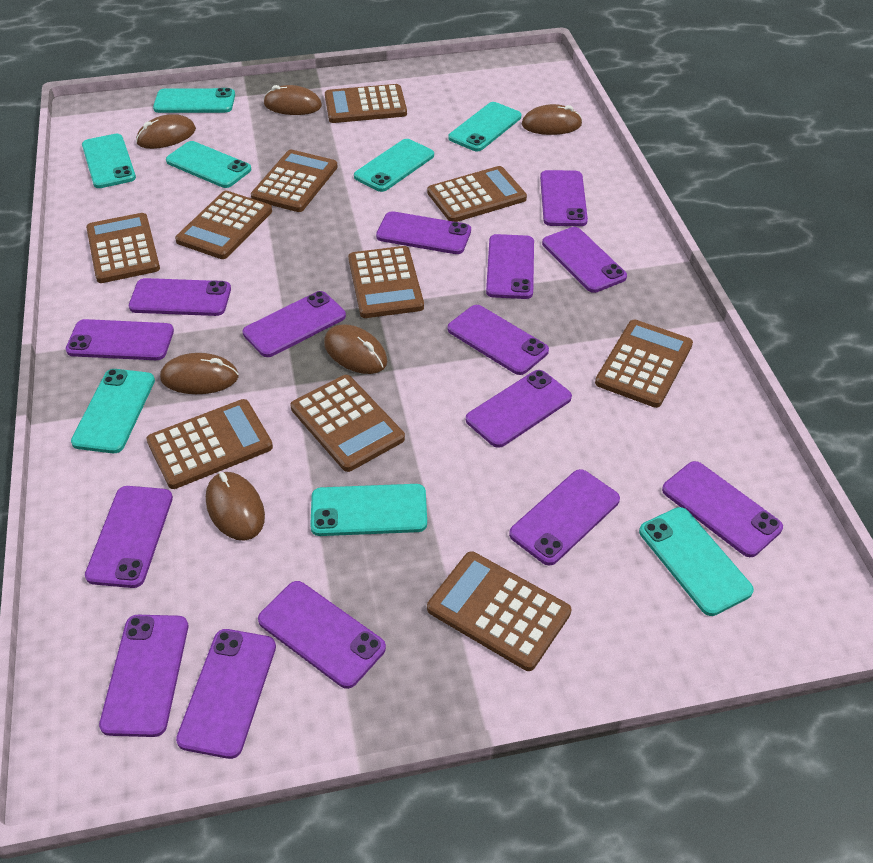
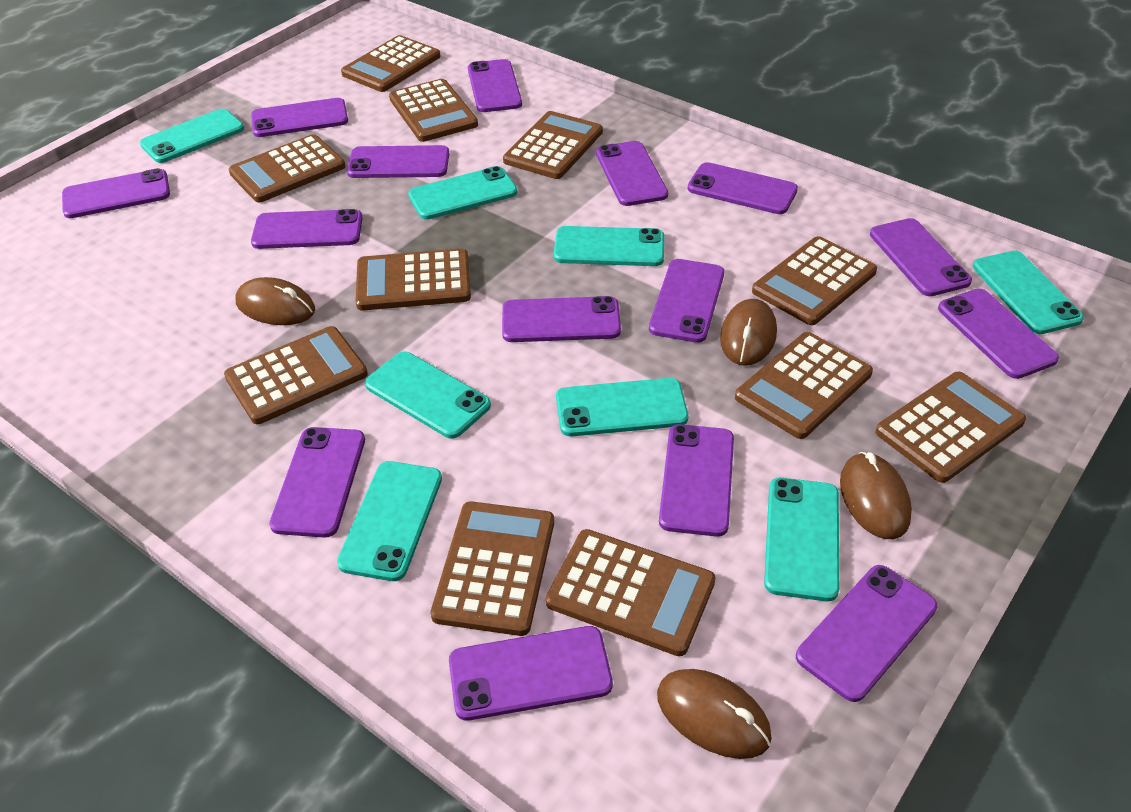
brown calculator: 10 -> 11
brown mouse: 6 -> 4

